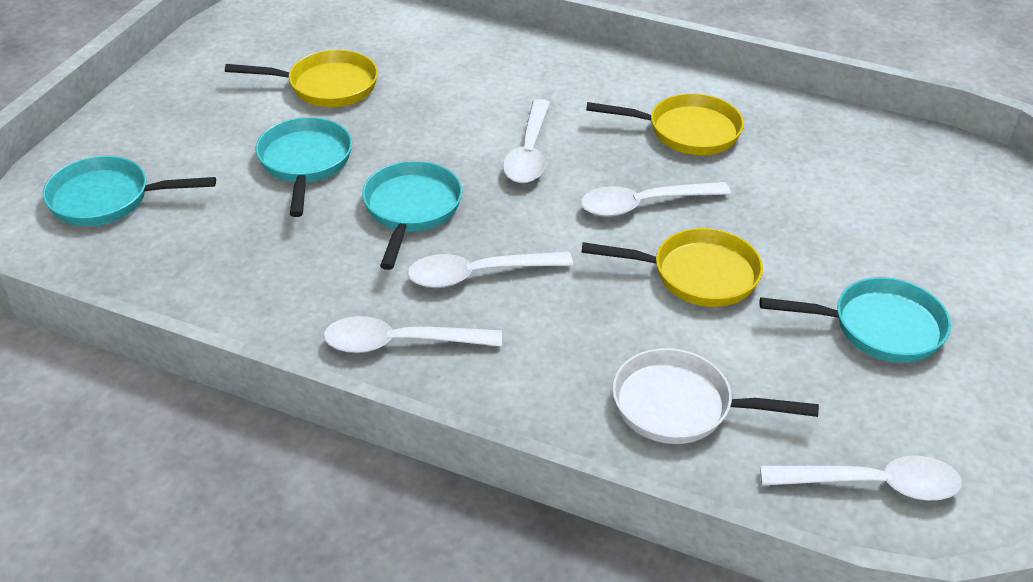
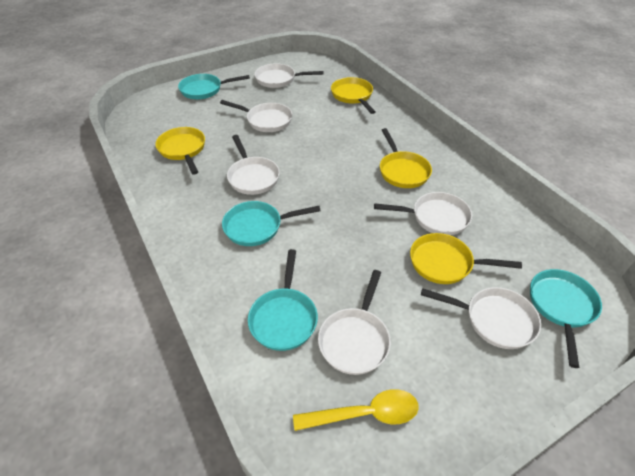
white pan: 1 -> 6
white spoon: 5 -> 0
yellow pan: 3 -> 4
yellow spoon: 0 -> 1

